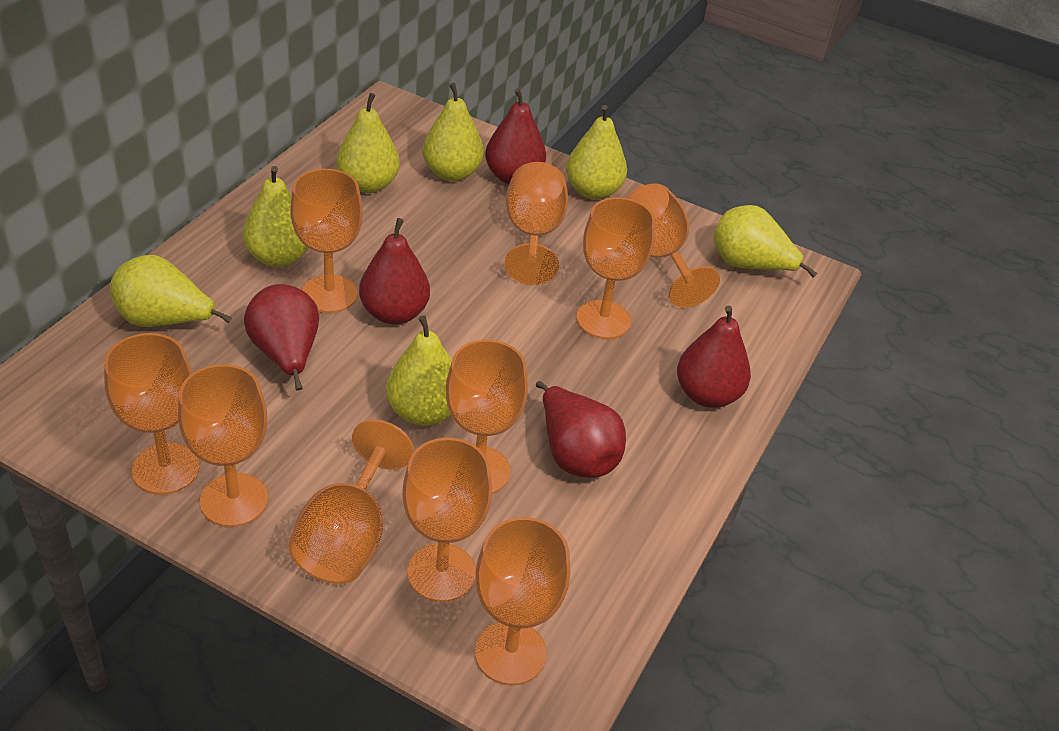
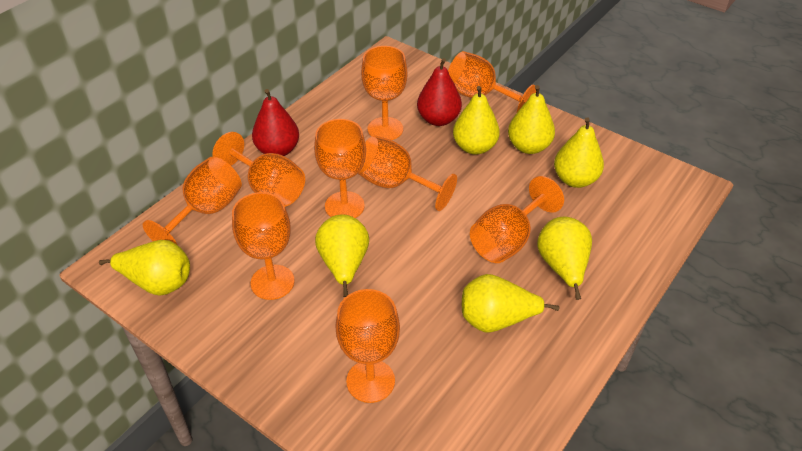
orange goblet: 10 -> 9
red pear: 5 -> 2

